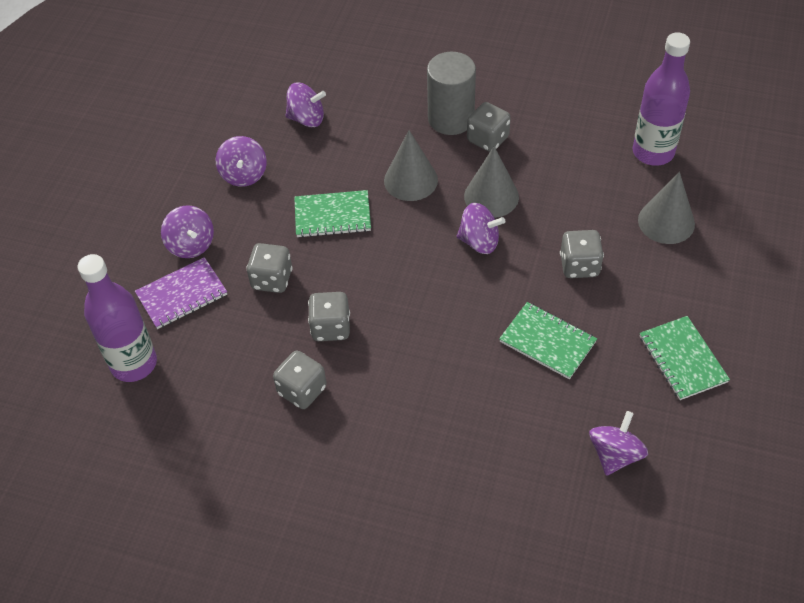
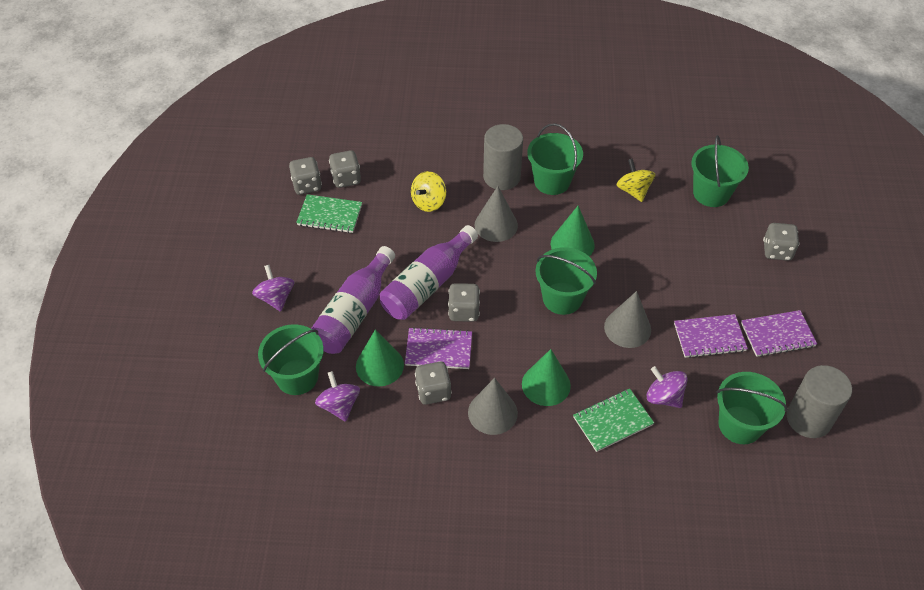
green bucket: 0 -> 5
green cone: 0 -> 3
green notebook: 3 -> 2
grey cylinder: 1 -> 2
purple notebook: 1 -> 3
purple spinning top: 5 -> 3
yellow spinning top: 0 -> 2

